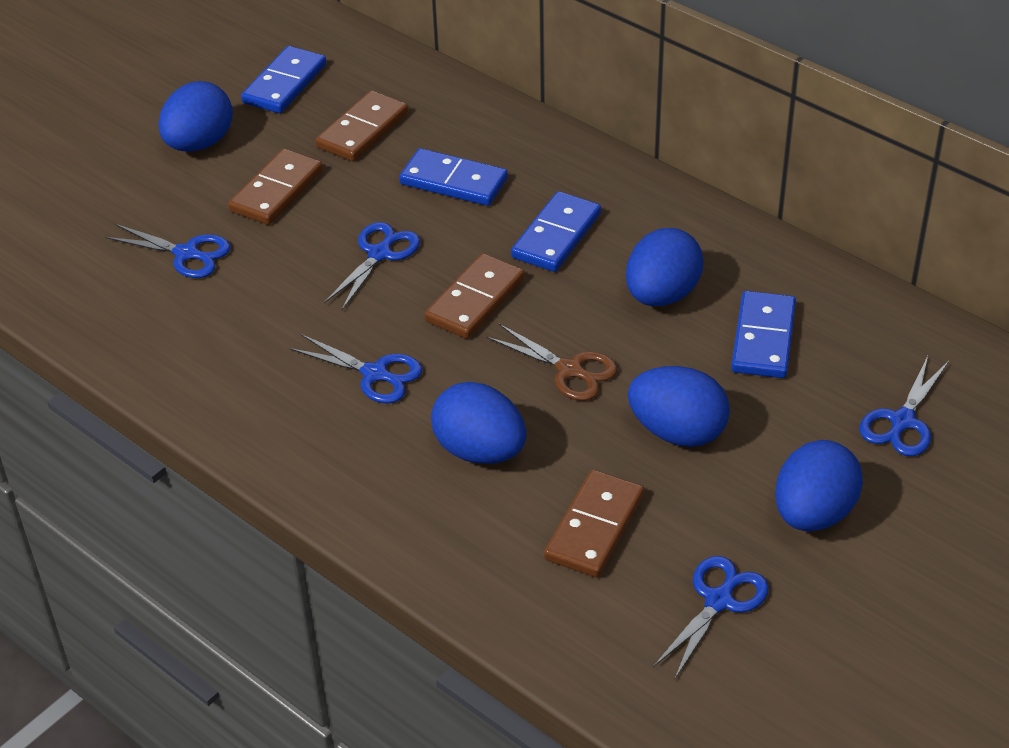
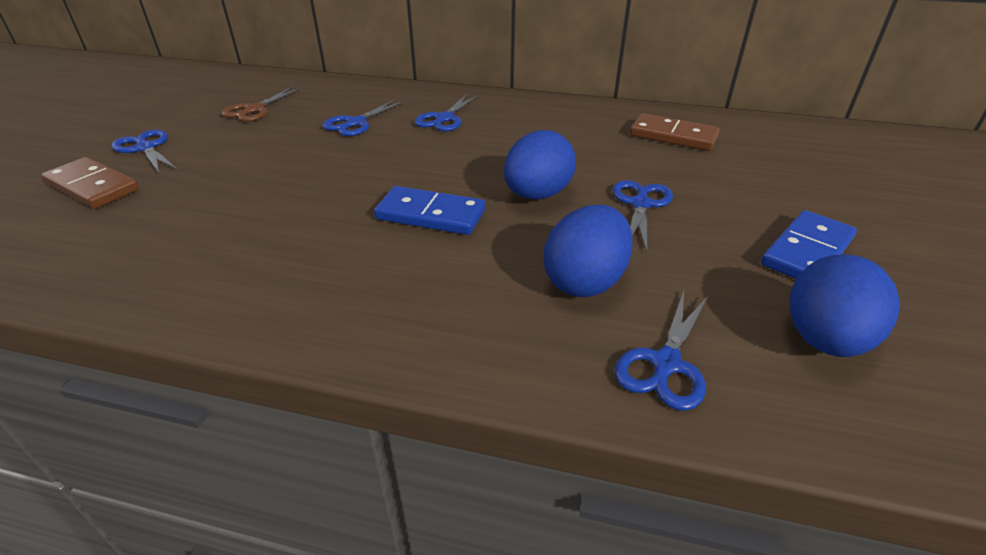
blue domino: 4 -> 2
blue egg: 5 -> 3
brown domino: 4 -> 2

